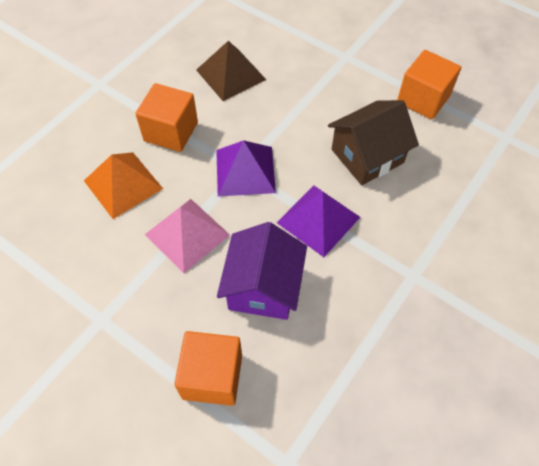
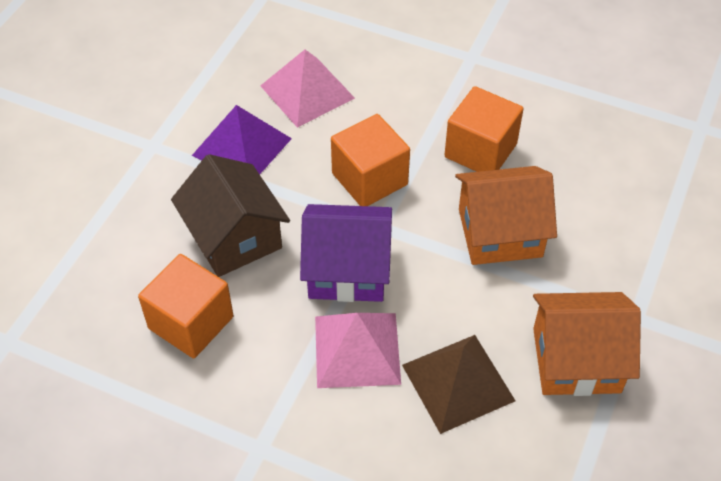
orange house: 0 -> 2
orange pyramid: 1 -> 0
pink pyramid: 1 -> 2
purple pyramid: 2 -> 1

